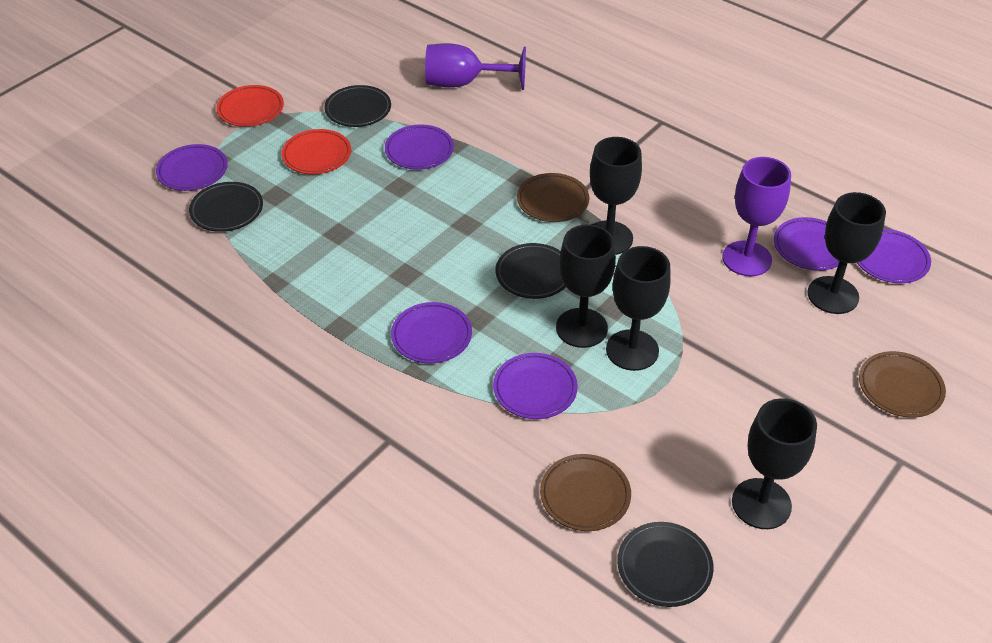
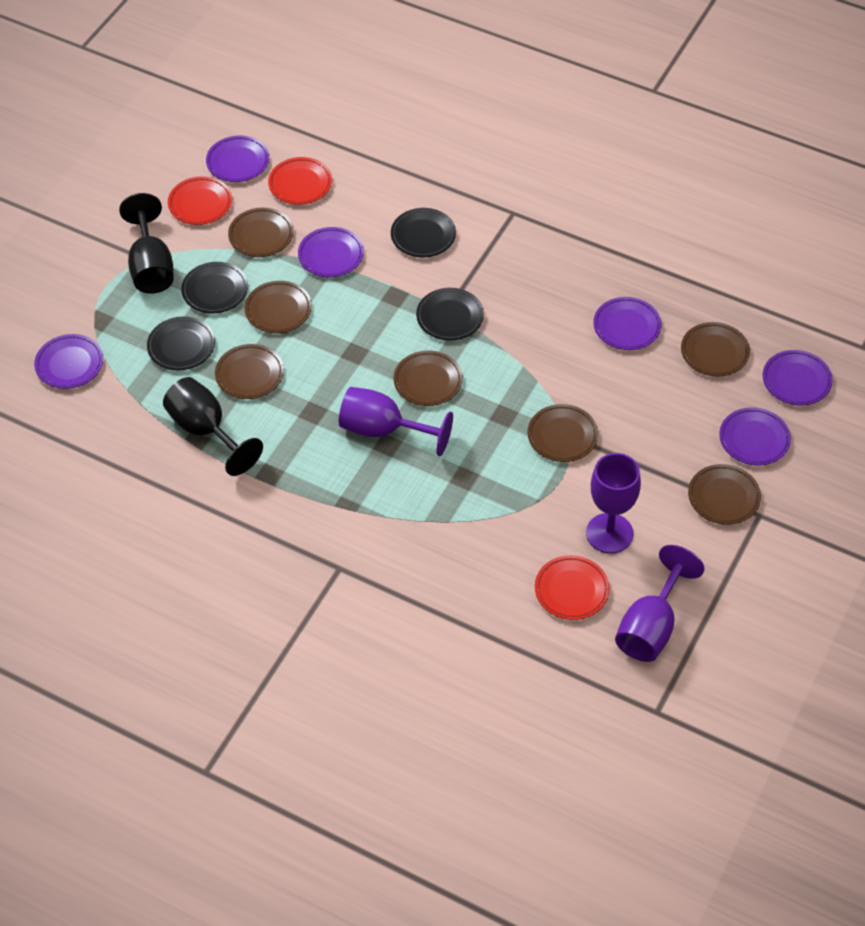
black goblet: 5 -> 2
brown plate: 3 -> 7
purple goblet: 2 -> 3
red plate: 2 -> 3

